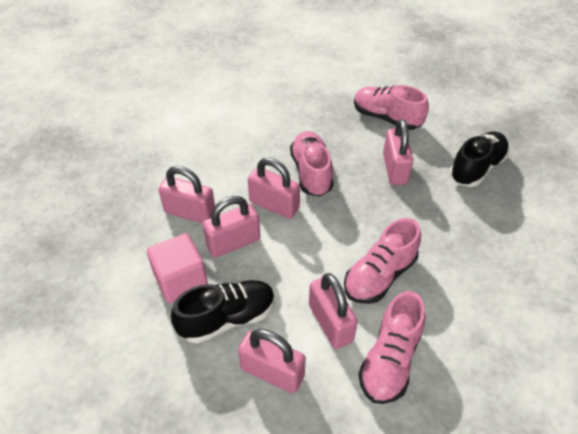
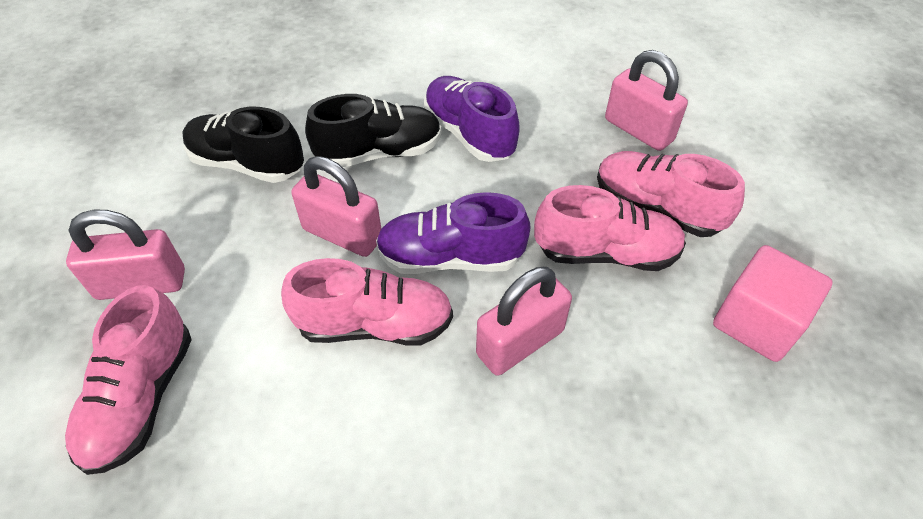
pink padlock: 6 -> 4
purple shoe: 0 -> 2

